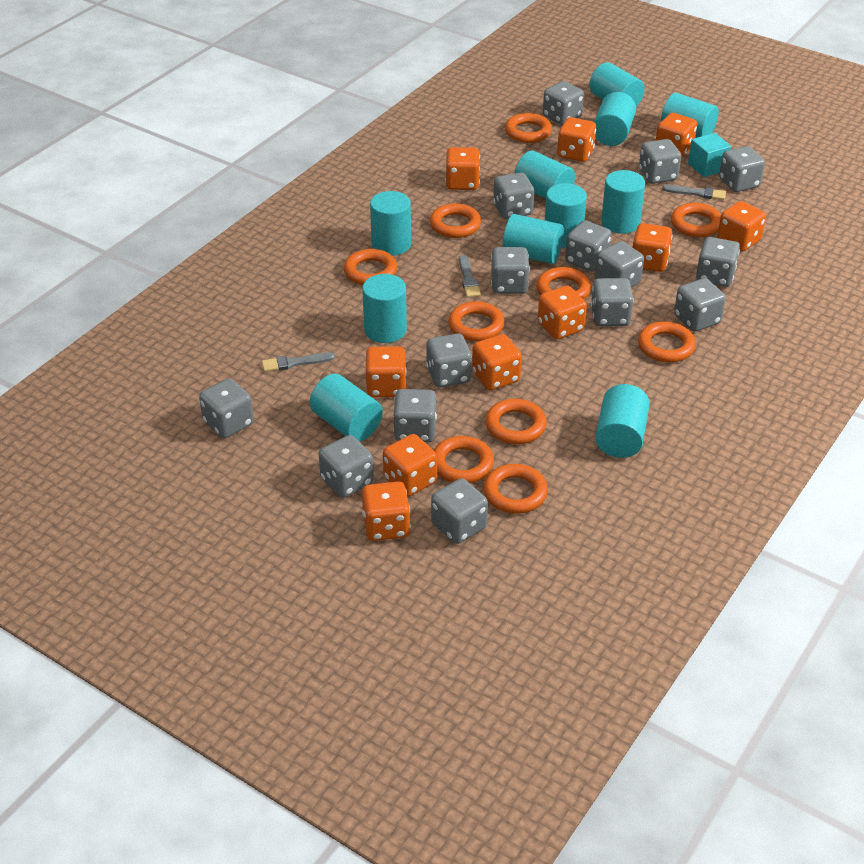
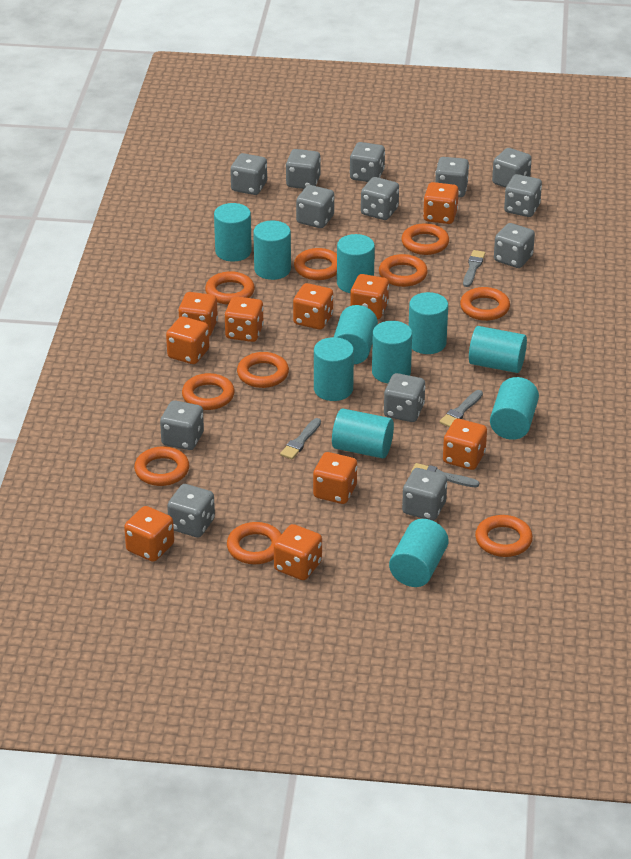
grey brush: 3 -> 4
grey dice: 15 -> 13
turquoise cube: 1 -> 0

